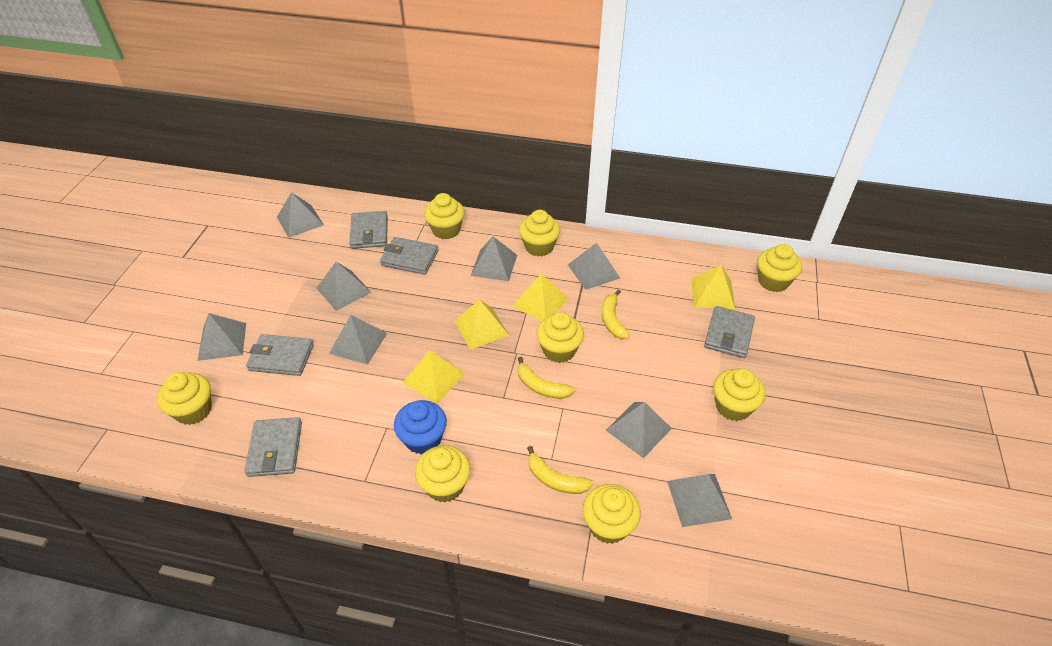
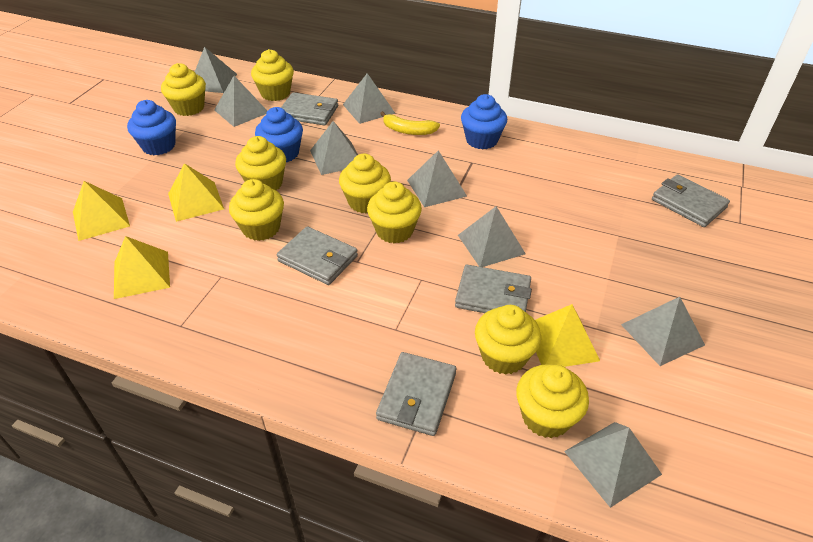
blue cupcake: 1 -> 3
yellow banana: 3 -> 1

